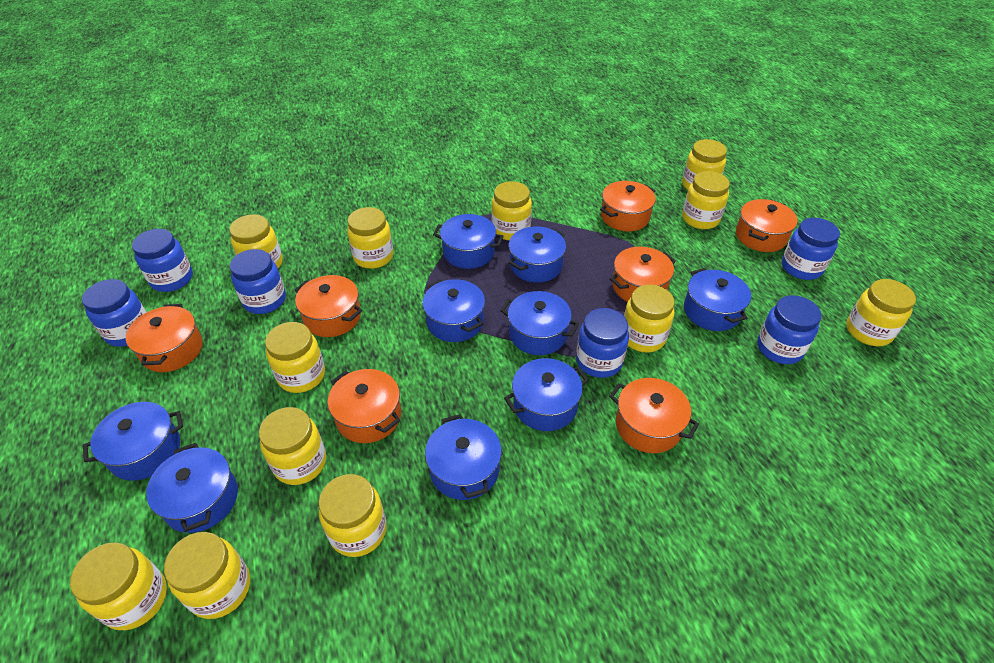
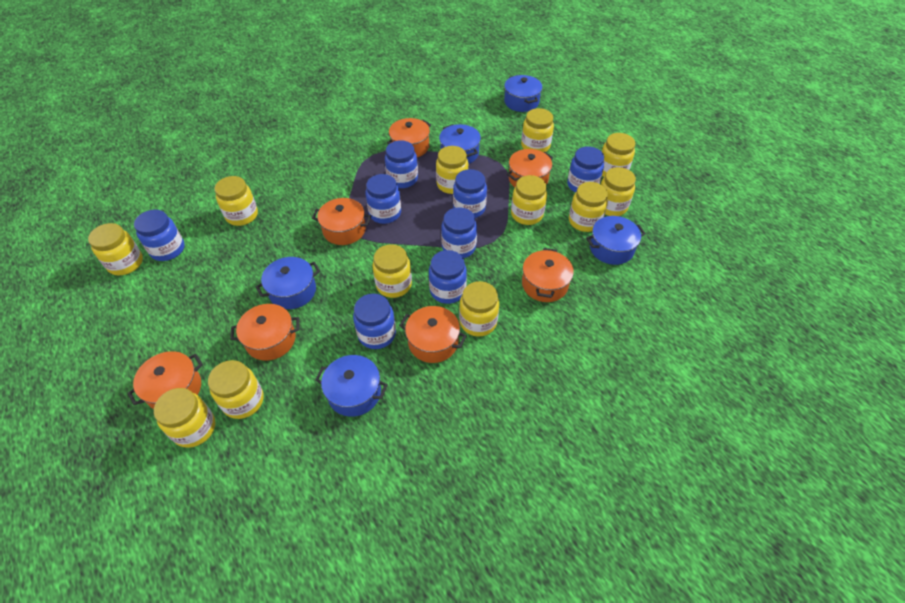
blue jar: 6 -> 8
blue pot: 9 -> 5

